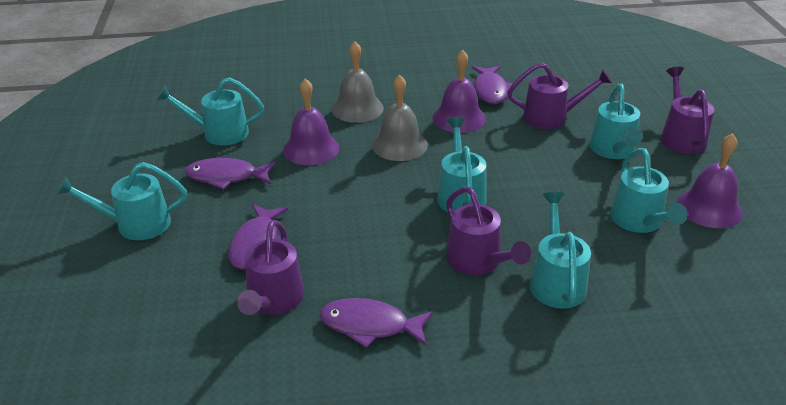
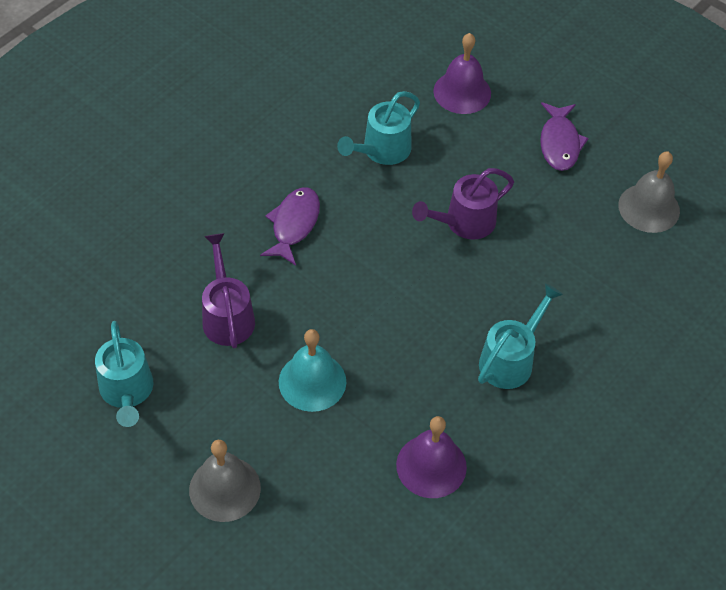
purple bell: 3 -> 2
purple fish: 4 -> 2
purple watering can: 4 -> 2
turquoise bell: 0 -> 1
turquoise watering can: 6 -> 3

